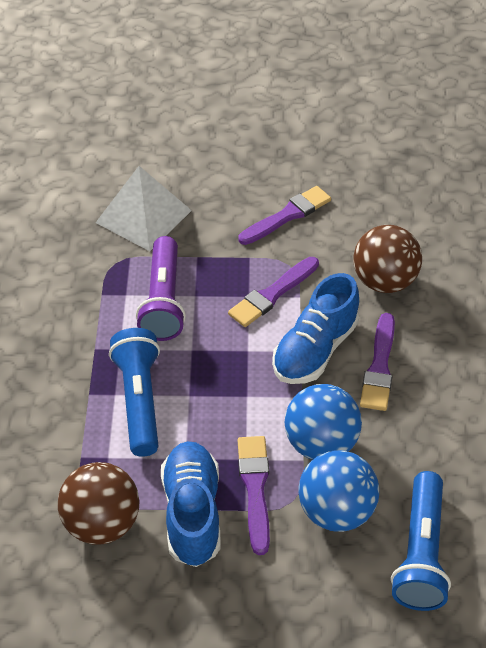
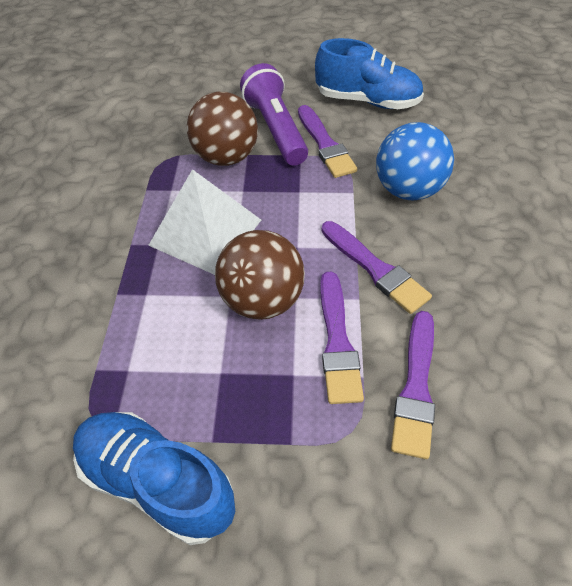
blue ball: 2 -> 1
blue flashlight: 2 -> 0

